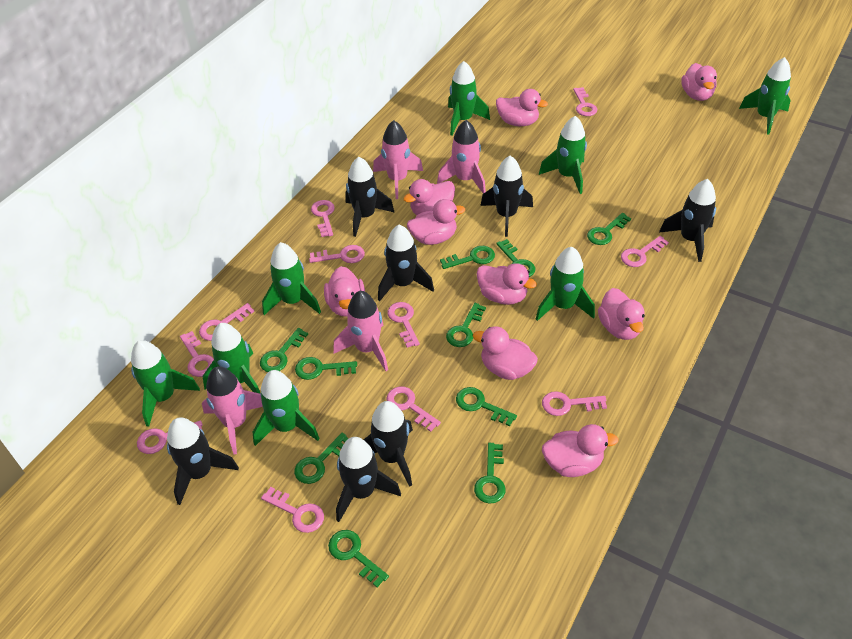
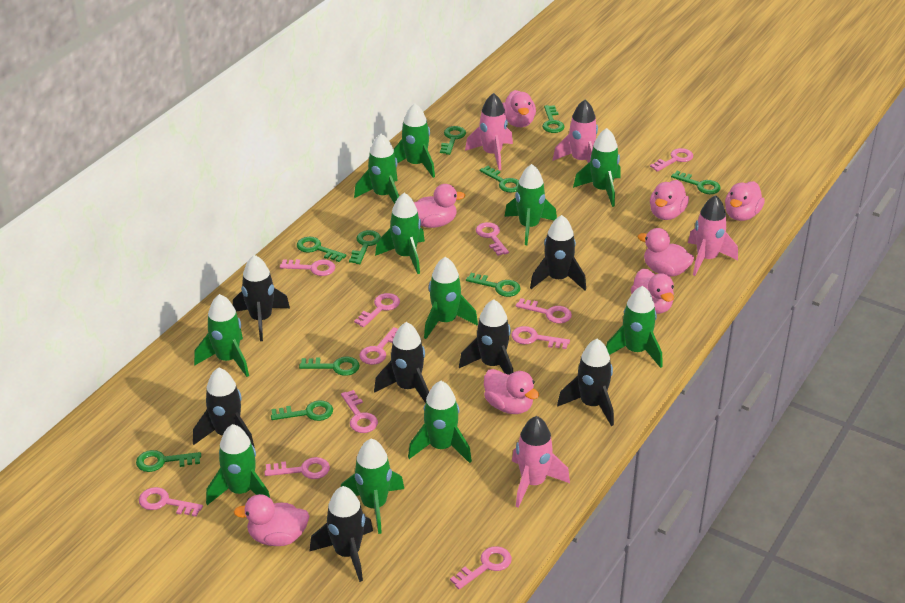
green rocket: 8 -> 11
pink duck: 9 -> 8

